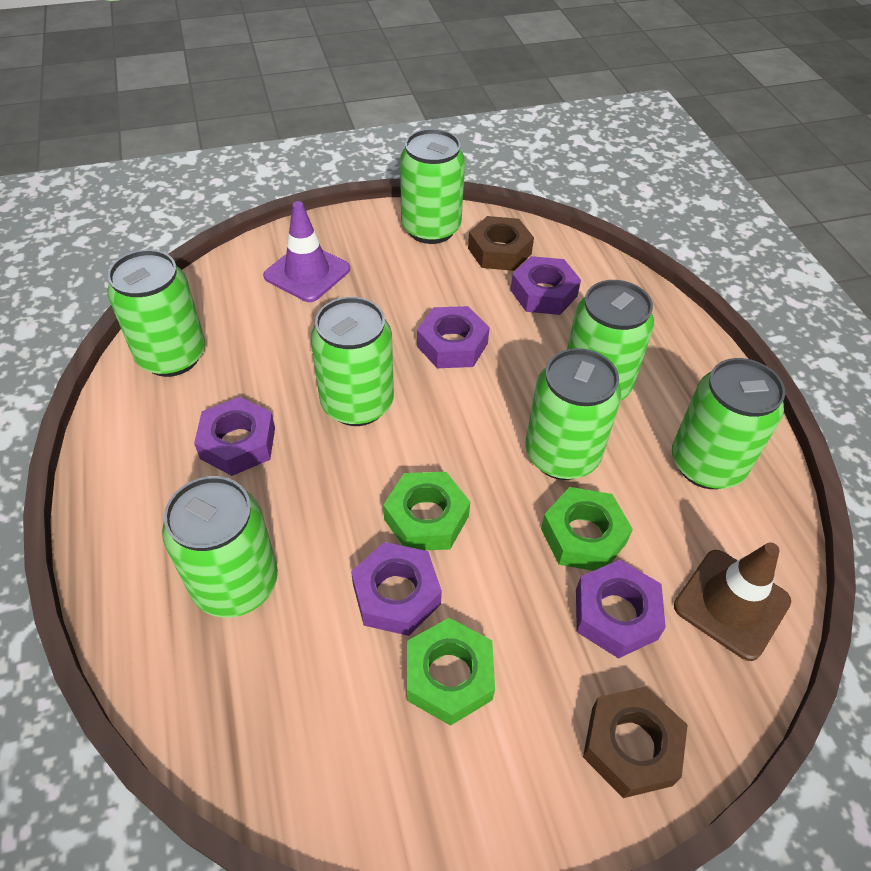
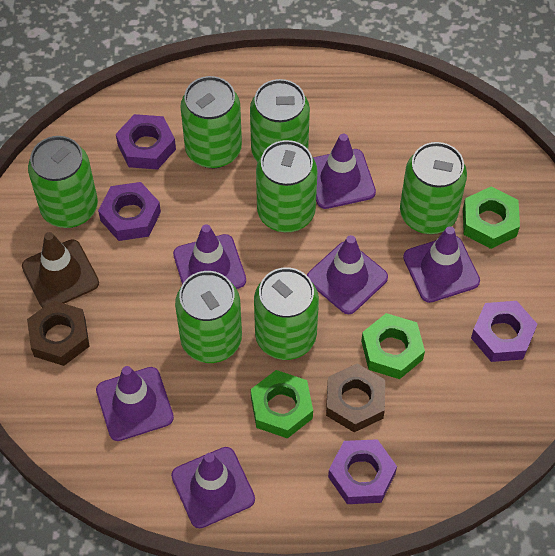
purple nut: 5 -> 4
purple traffic cone: 1 -> 6

